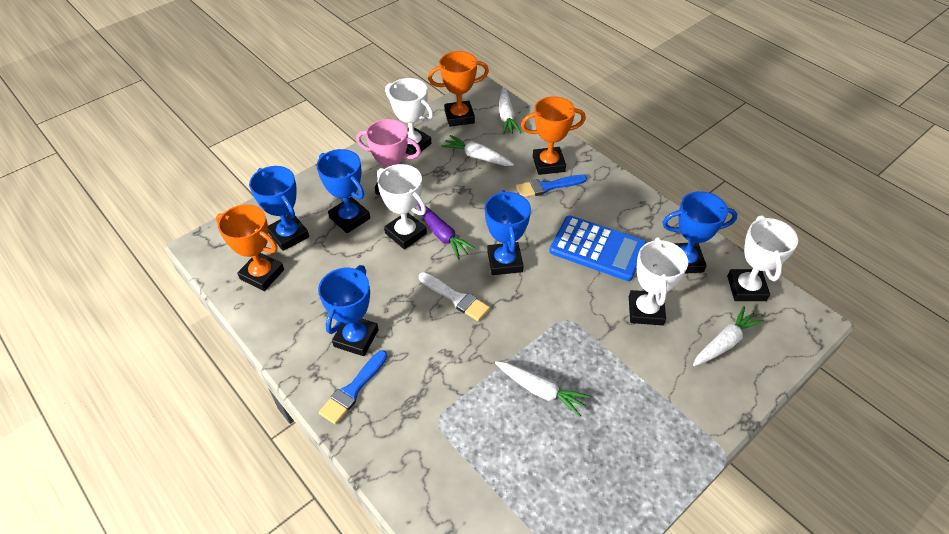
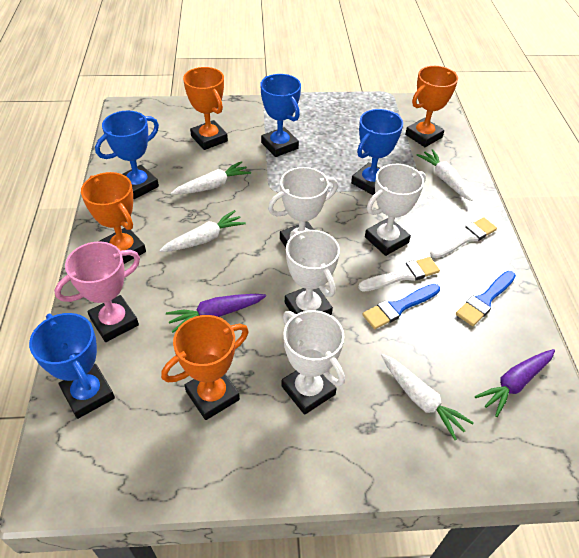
blue calculator: 1 -> 0
blue trophy: 5 -> 4
orange trophy: 3 -> 4
purple carrot: 1 -> 2
white brush: 1 -> 2

